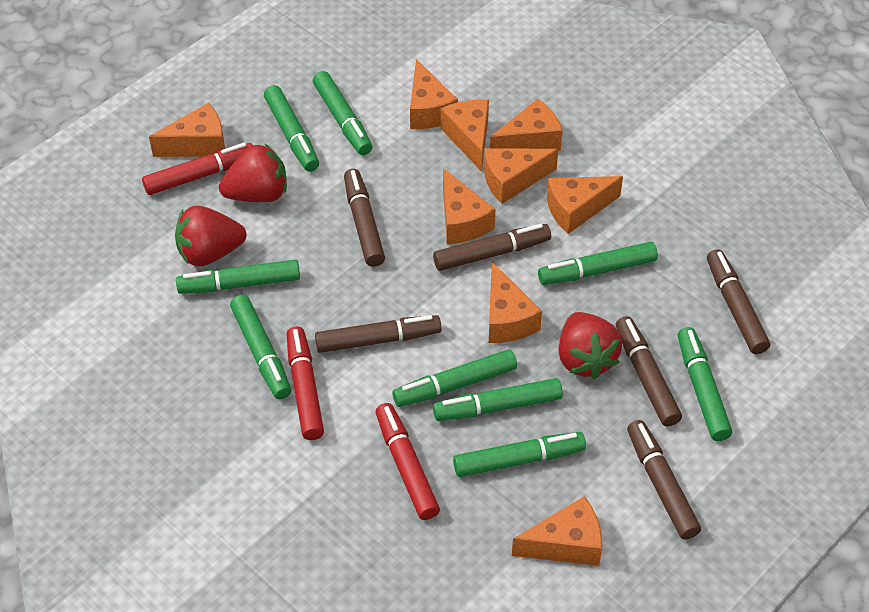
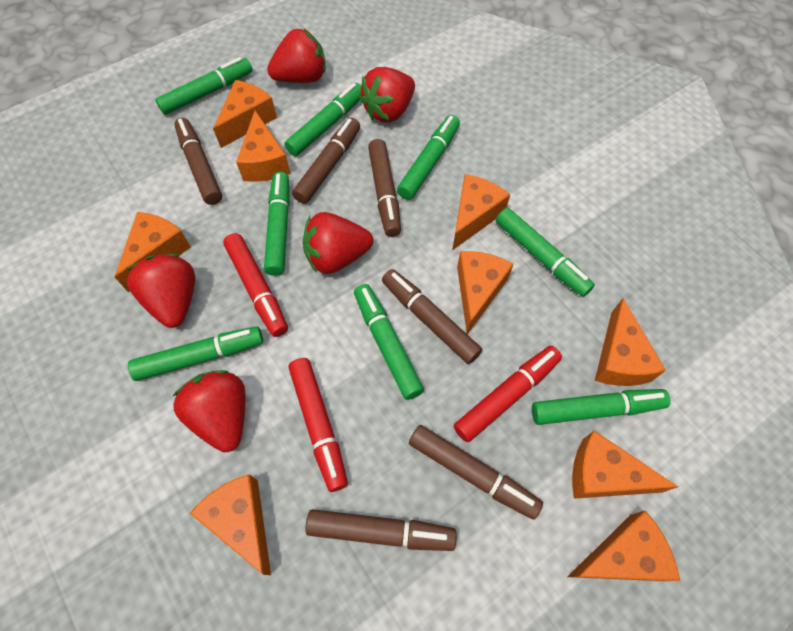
green marker: 9 -> 8
red strawberry: 3 -> 5

